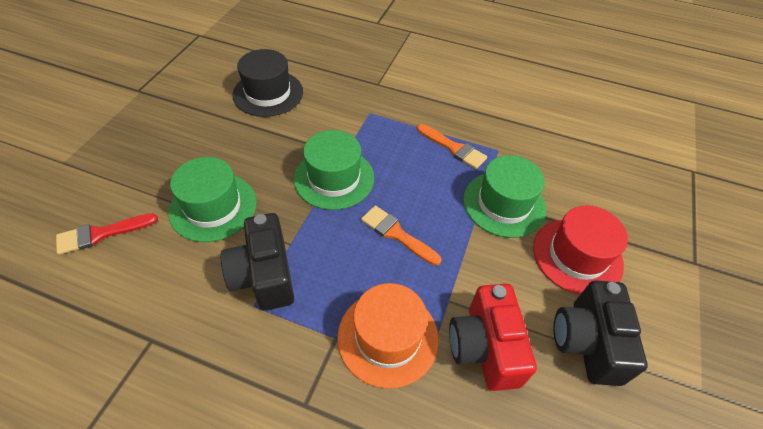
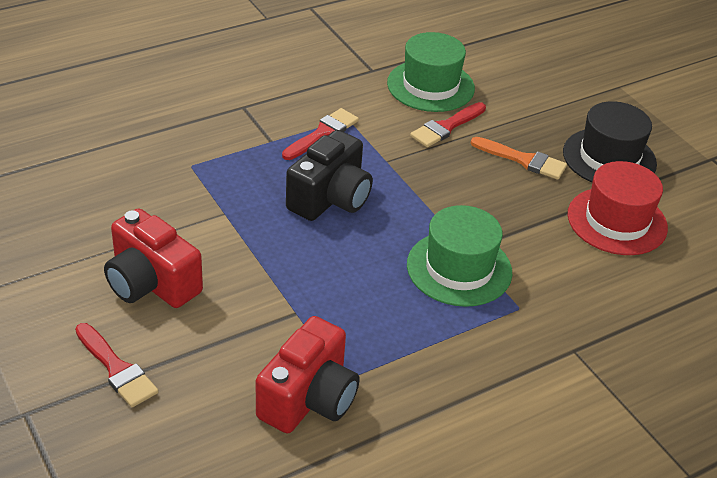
black camera: 2 -> 1
green hat: 3 -> 2
orange brush: 2 -> 1
orange hat: 1 -> 0
red brush: 1 -> 3
red camera: 1 -> 2

